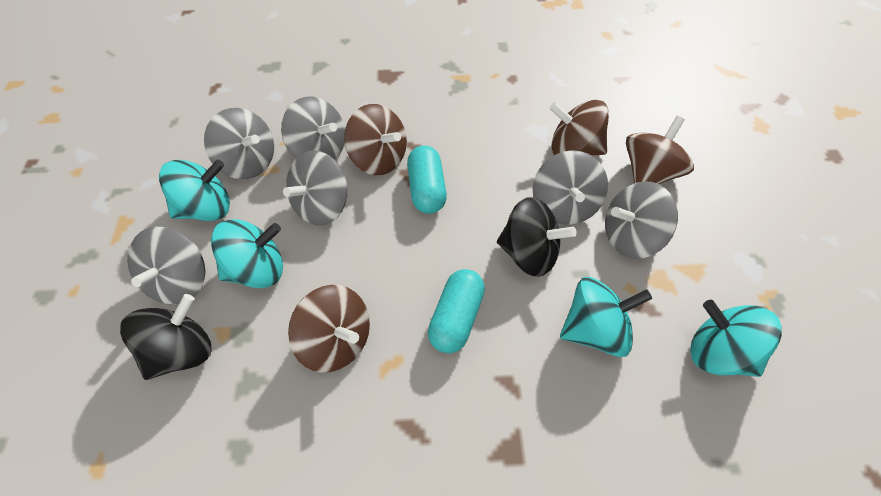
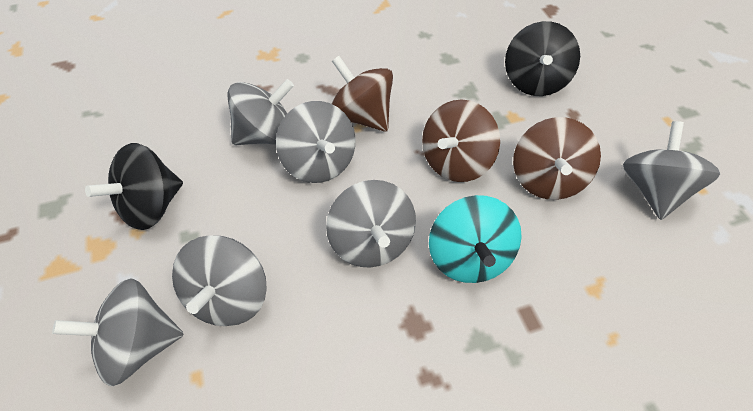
brown spinning top: 4 -> 3
turquoise capsule: 2 -> 0
turquoise spinning top: 4 -> 1

